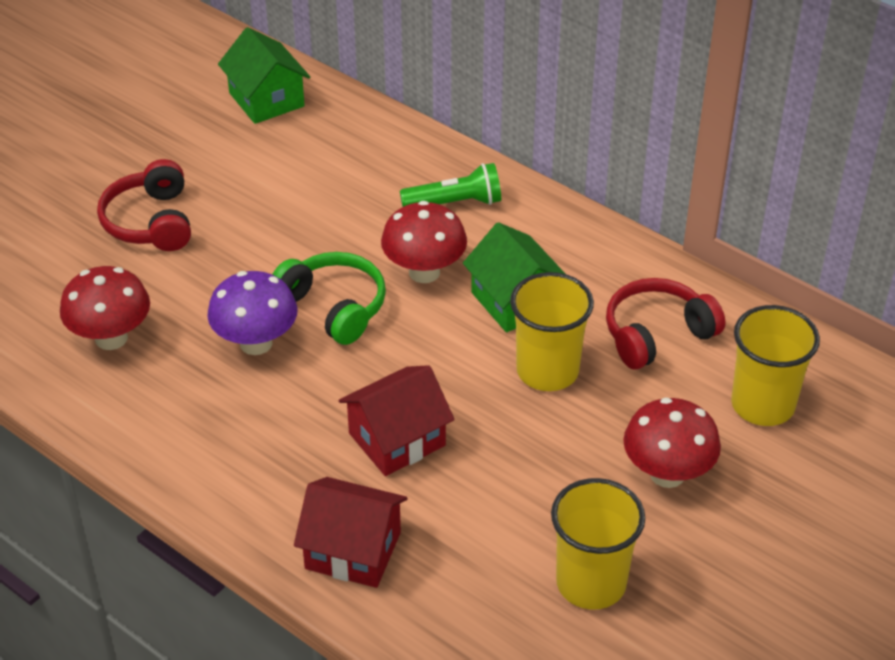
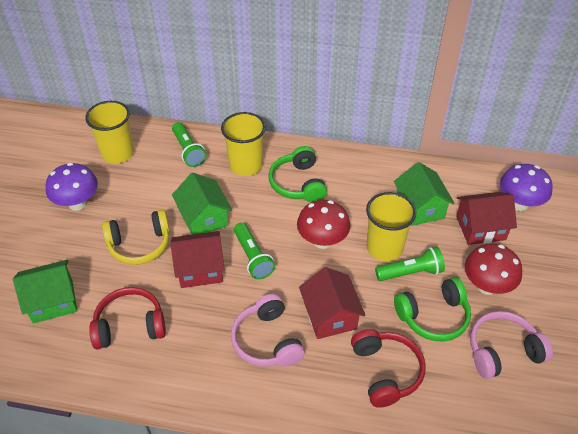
green flashlight: 1 -> 3
green headphones: 1 -> 2
green house: 2 -> 3
pink headphones: 0 -> 2
purple mushroom: 1 -> 2
red house: 2 -> 3
red mushroom: 3 -> 2
yellow headphones: 0 -> 1

